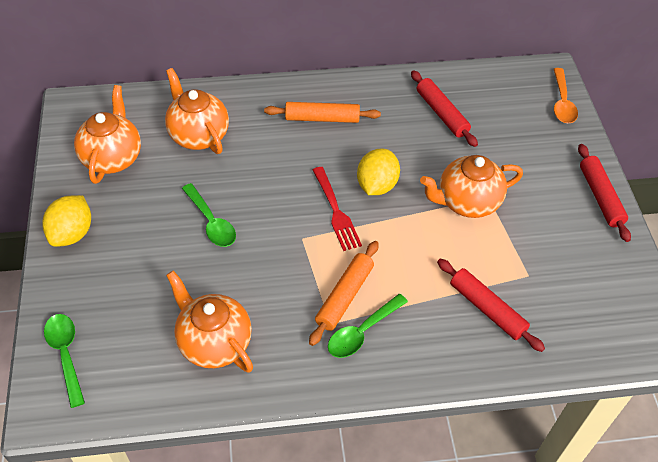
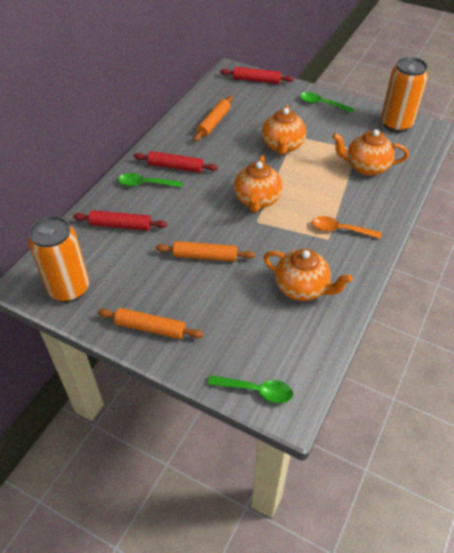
orange can: 0 -> 2
orange rolling pin: 2 -> 3
red fork: 1 -> 0
yellow lemon: 2 -> 0

